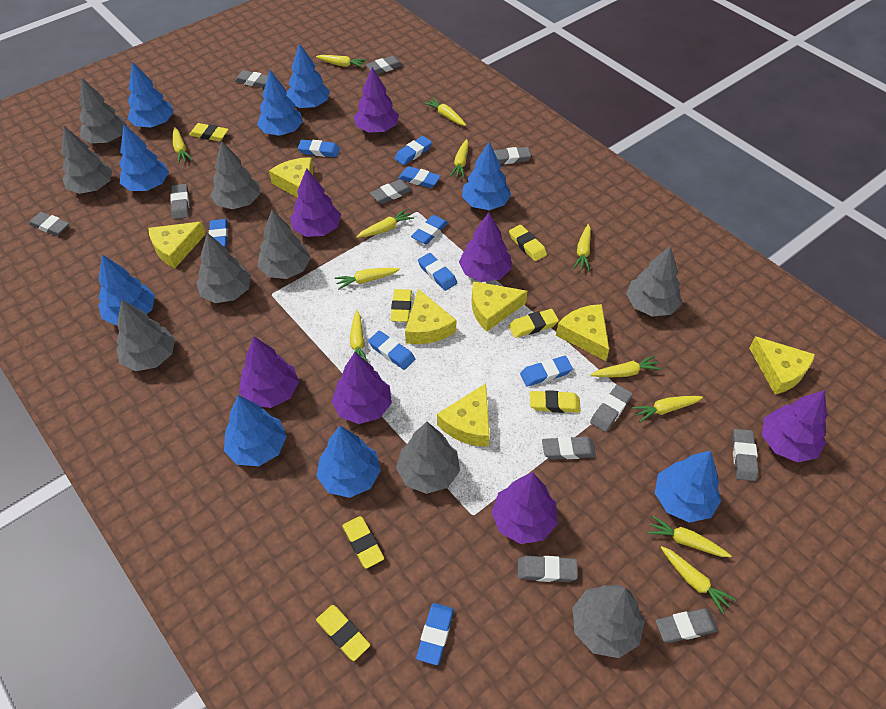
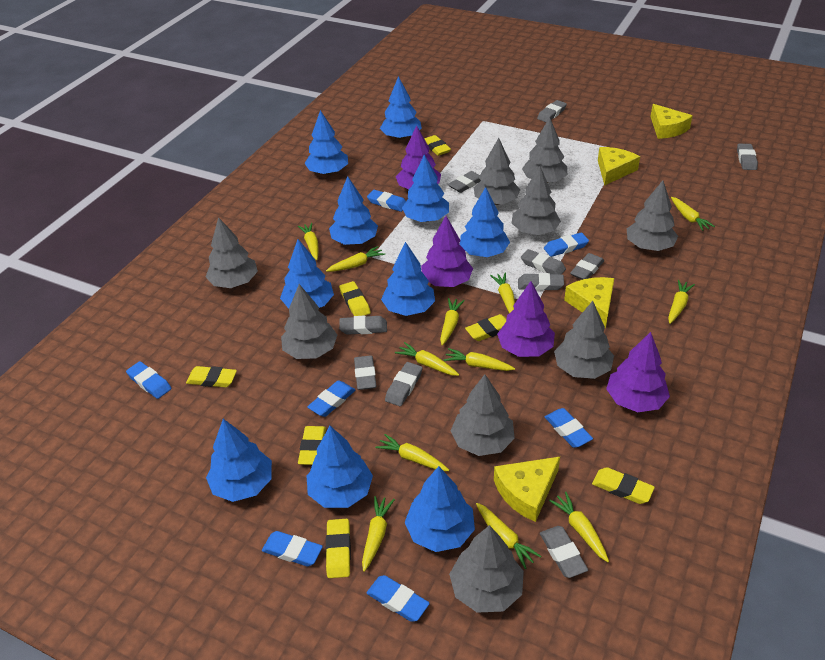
blue eraser: 9 -> 7
blue tree: 9 -> 10
grey eraser: 11 -> 10
purple tree: 7 -> 4
yellow cheese: 7 -> 4

